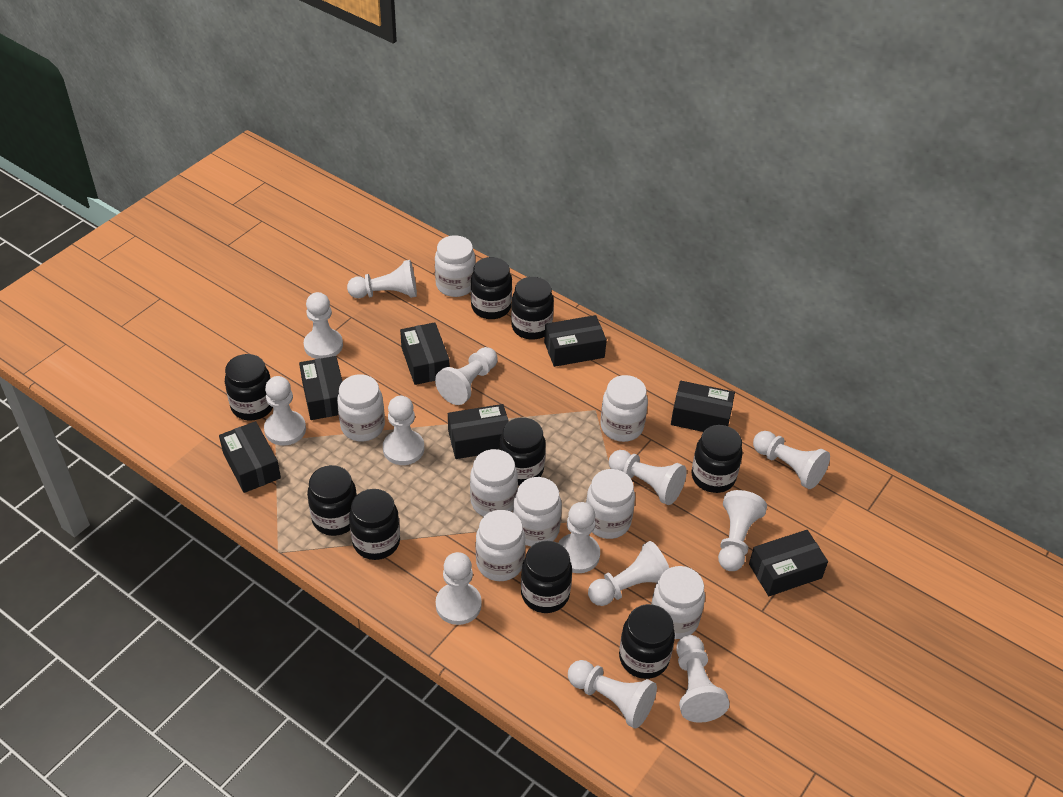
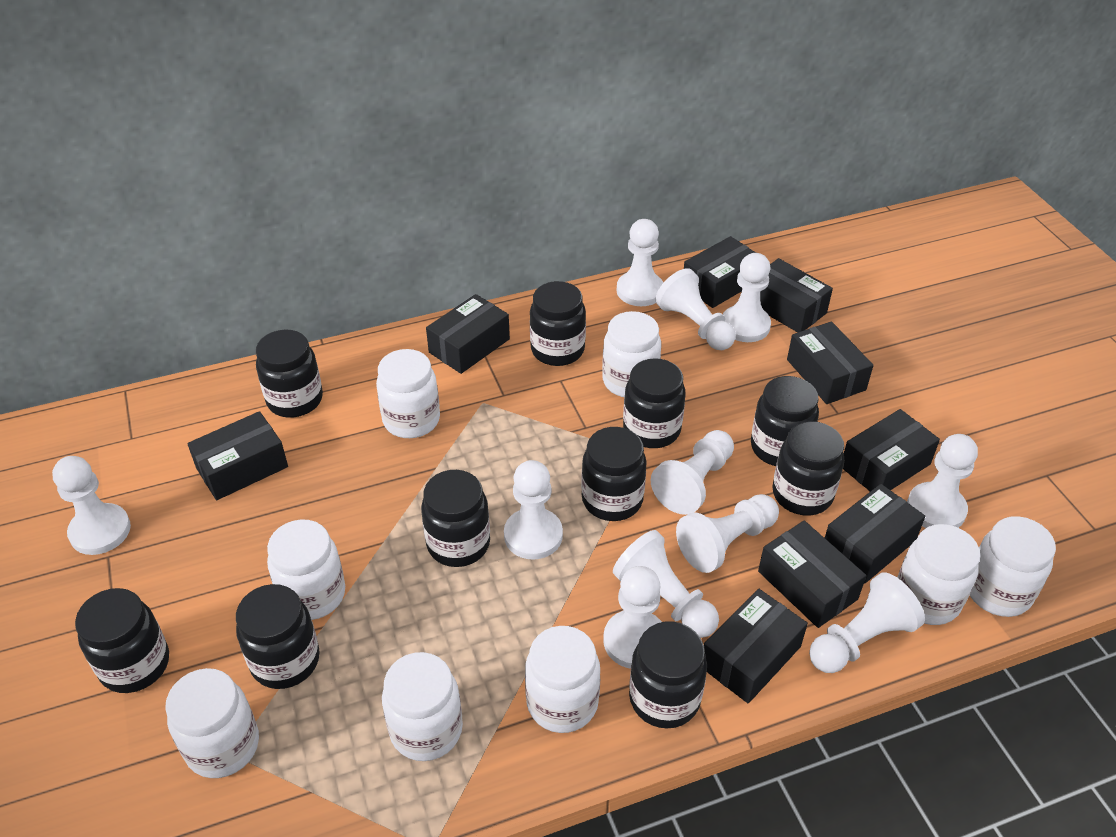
black box: 7 -> 9
black jar: 9 -> 10
white pawn: 13 -> 11

